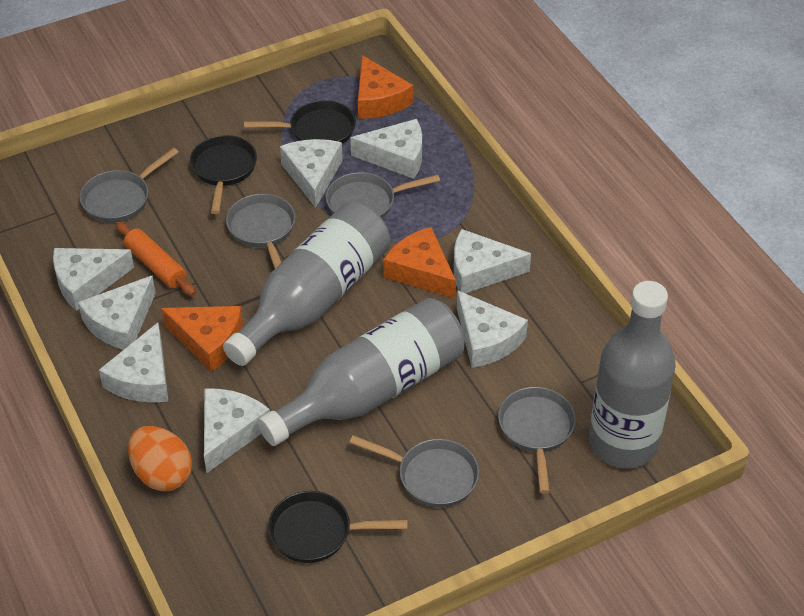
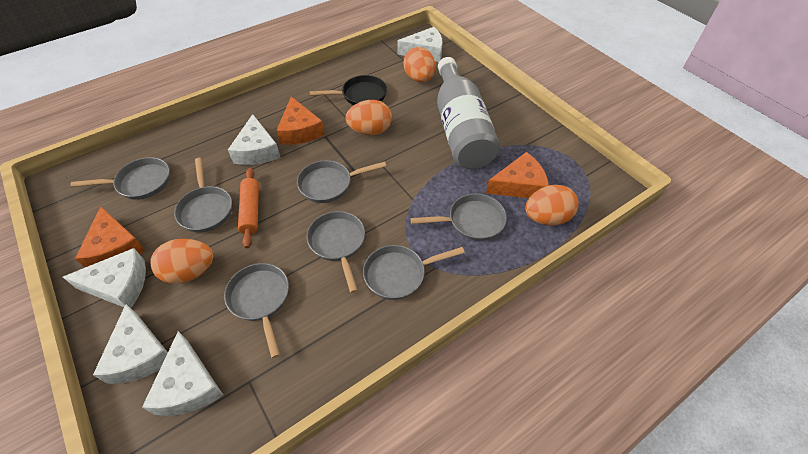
black pan: 3 -> 1
grey bottle: 3 -> 1
grey pan: 5 -> 7
orange egg: 1 -> 4
white cheese: 8 -> 5

